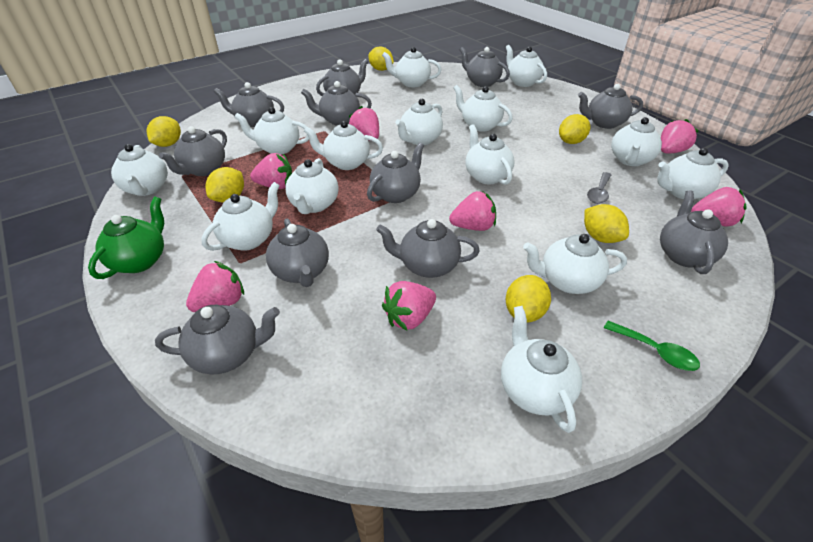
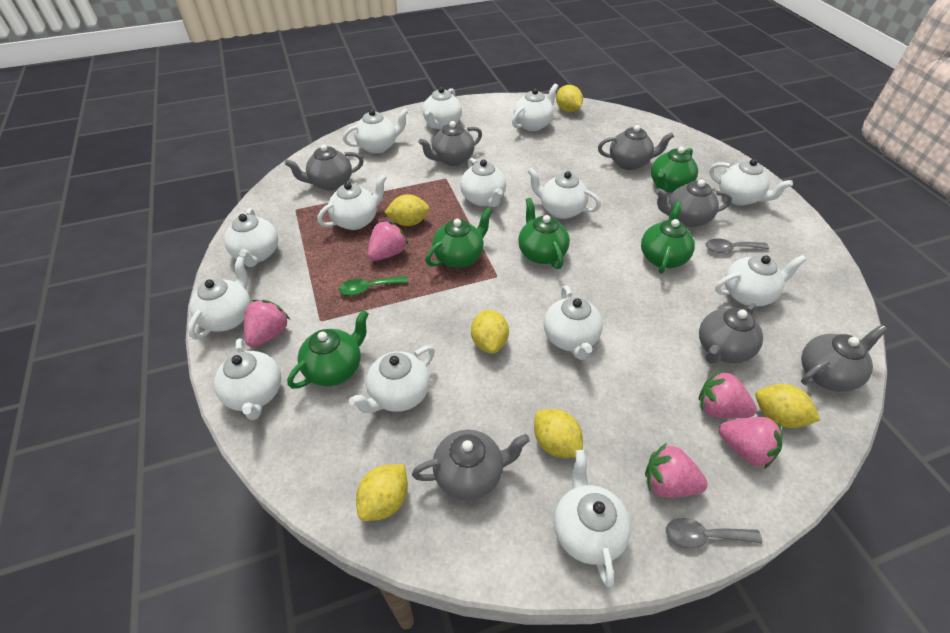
green teapot: 1 -> 5
grey spoon: 1 -> 2
grey teapot: 11 -> 7
pink strawberry: 7 -> 5

